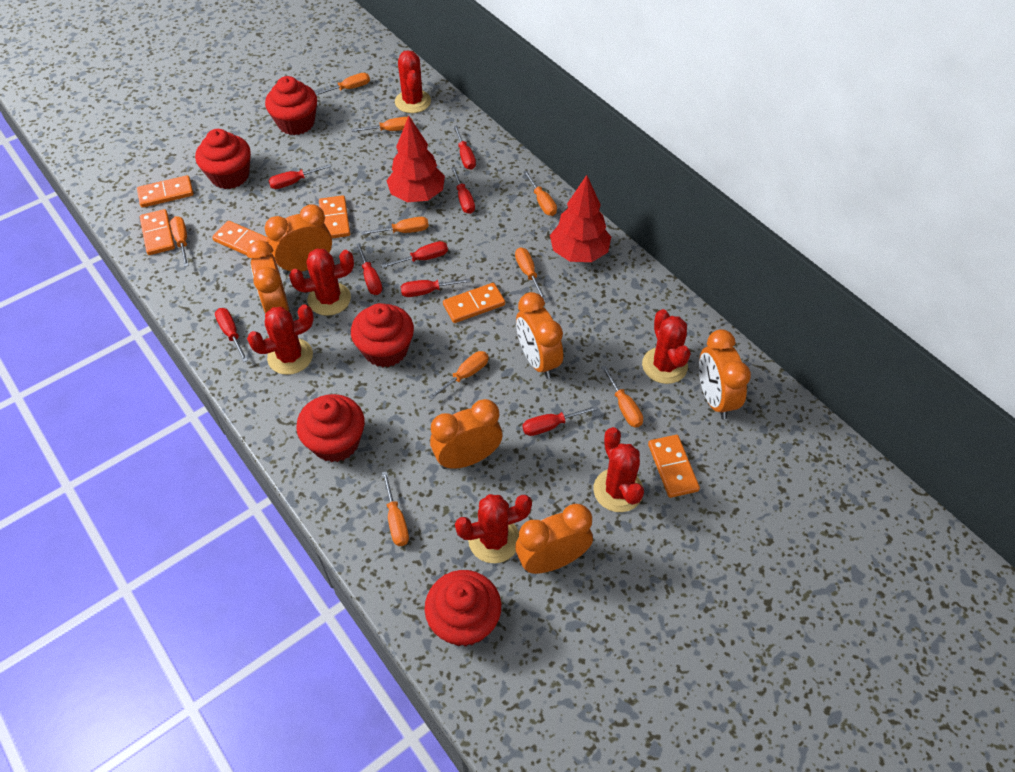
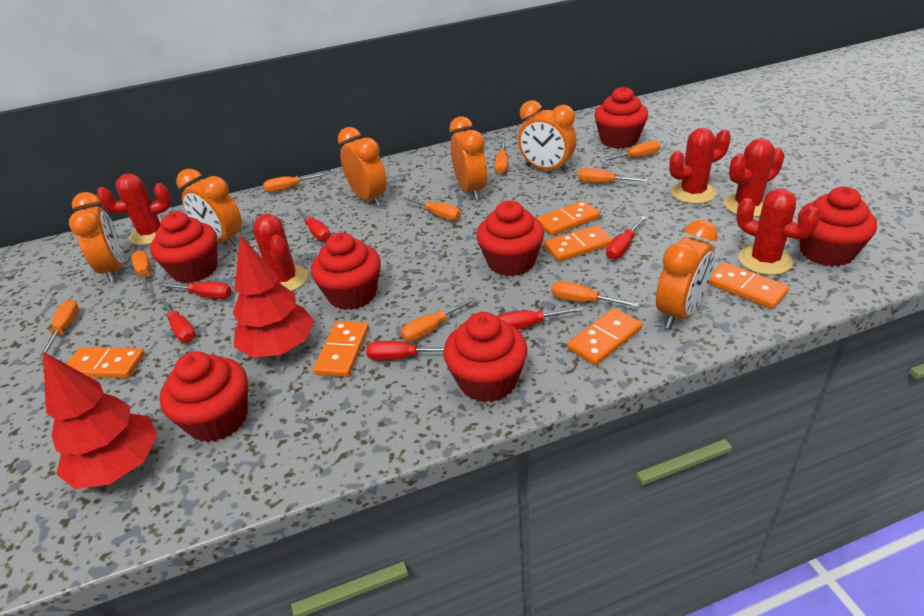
red cactus: 6 -> 5
red cupcake: 5 -> 7
red screwdriver: 8 -> 6

